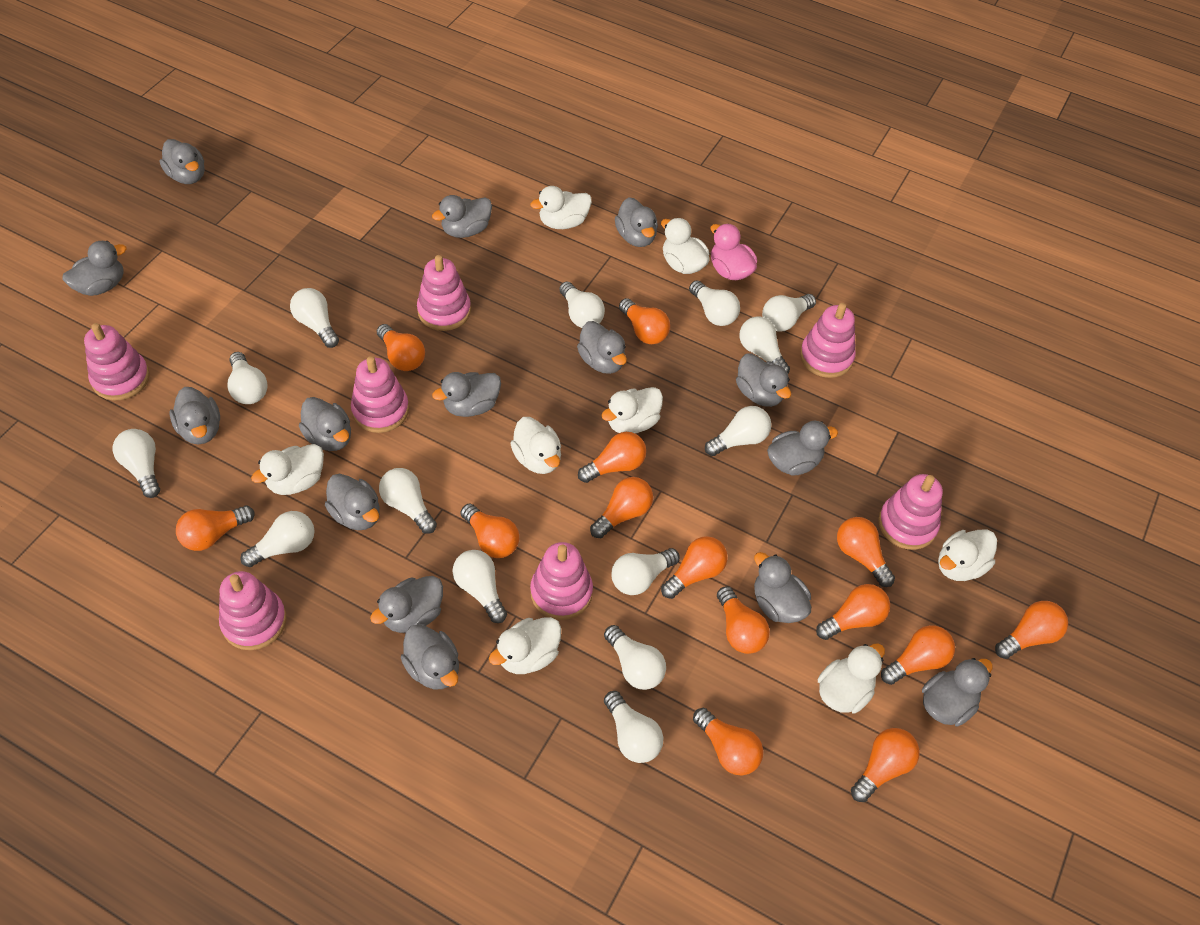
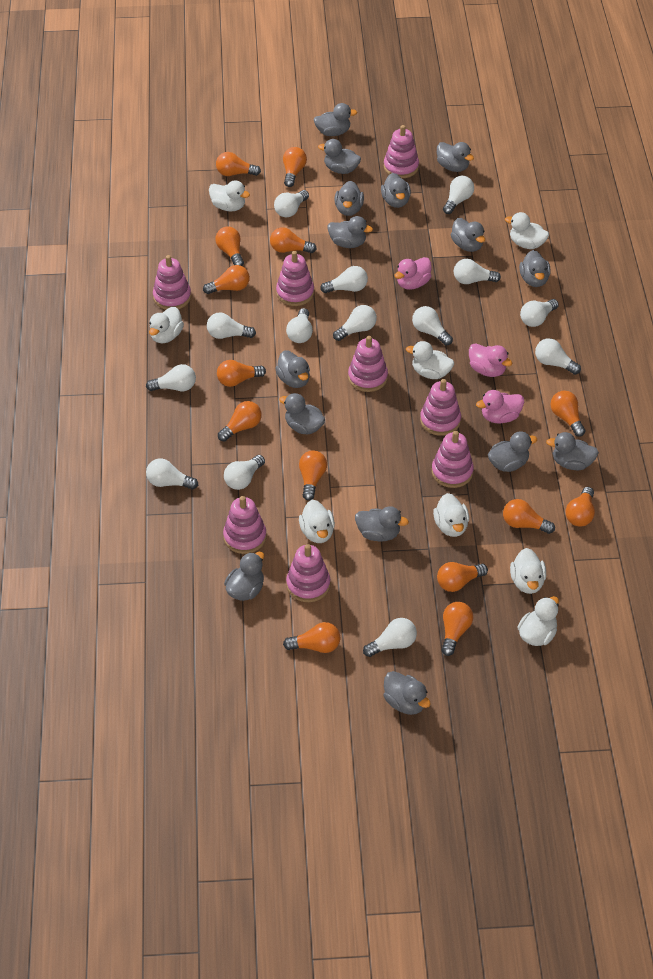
pink duck: 1 -> 3
pink stacking toy: 7 -> 8

